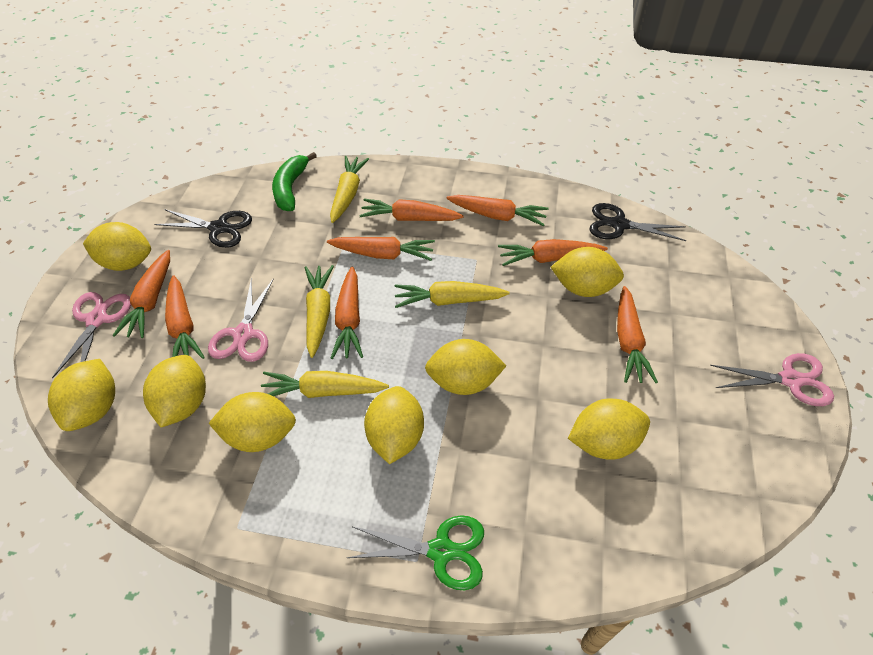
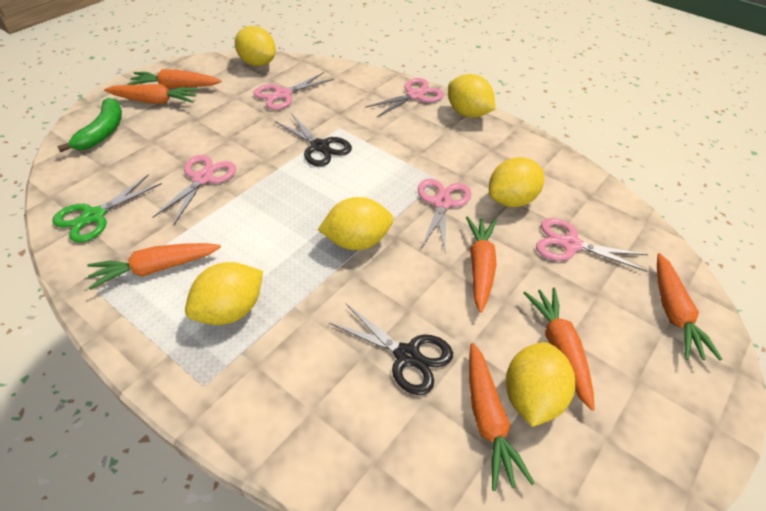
orange carrot: 8 -> 7
pink scissors: 3 -> 5
yellow carrot: 4 -> 0
yellow lemon: 8 -> 6

